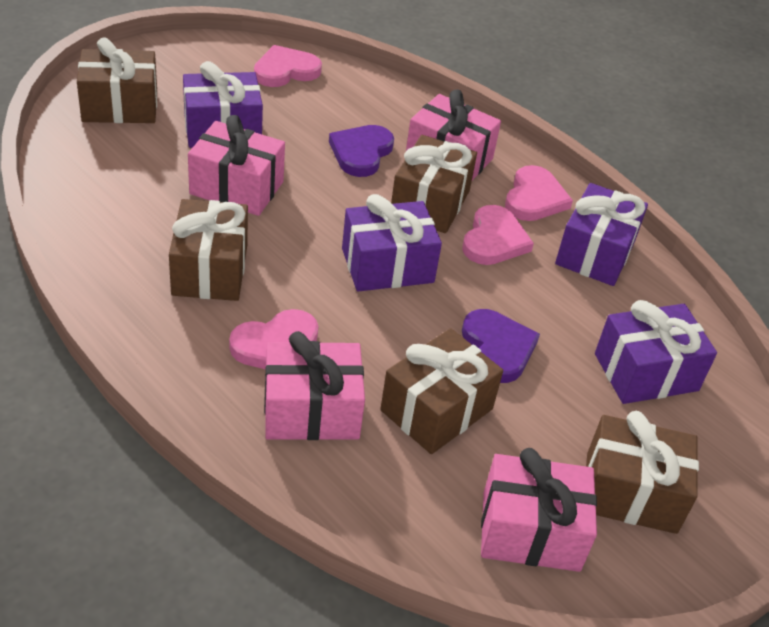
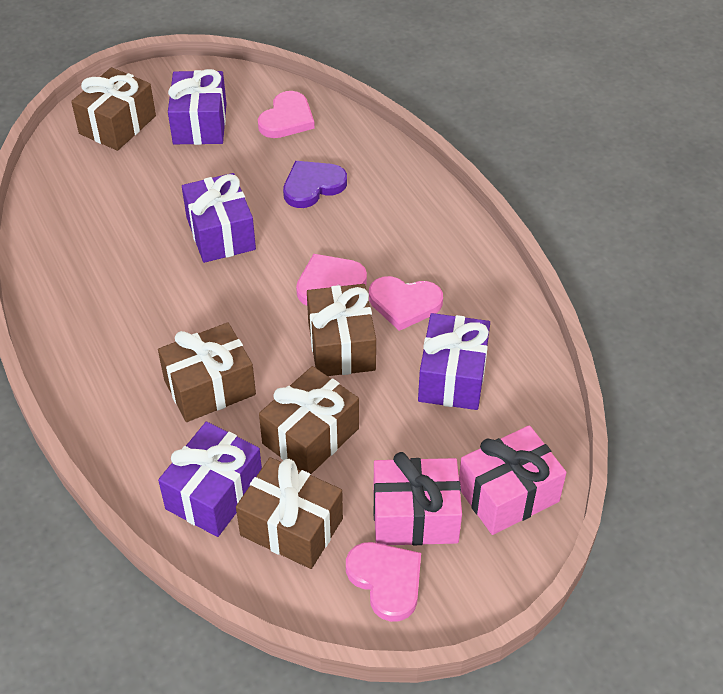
pink gift: 4 -> 2
purple heart: 2 -> 1

